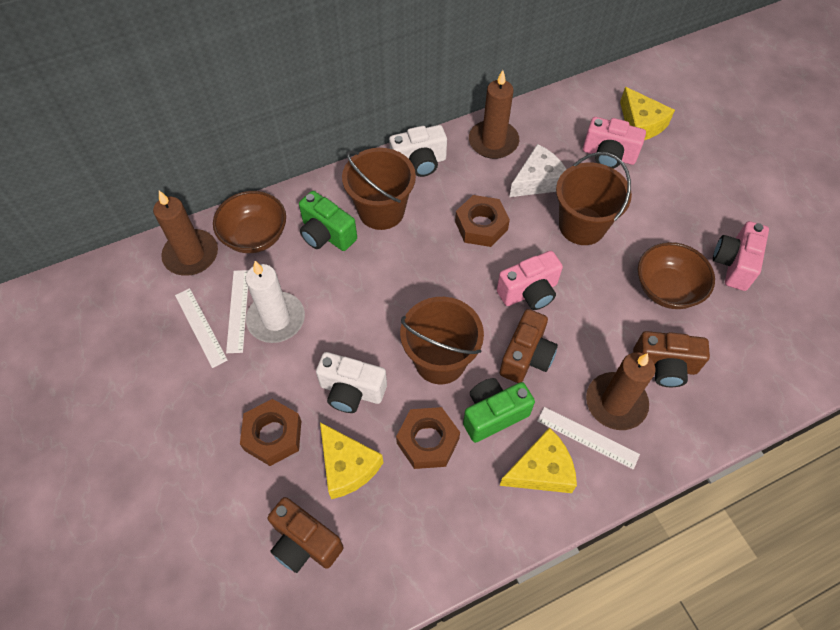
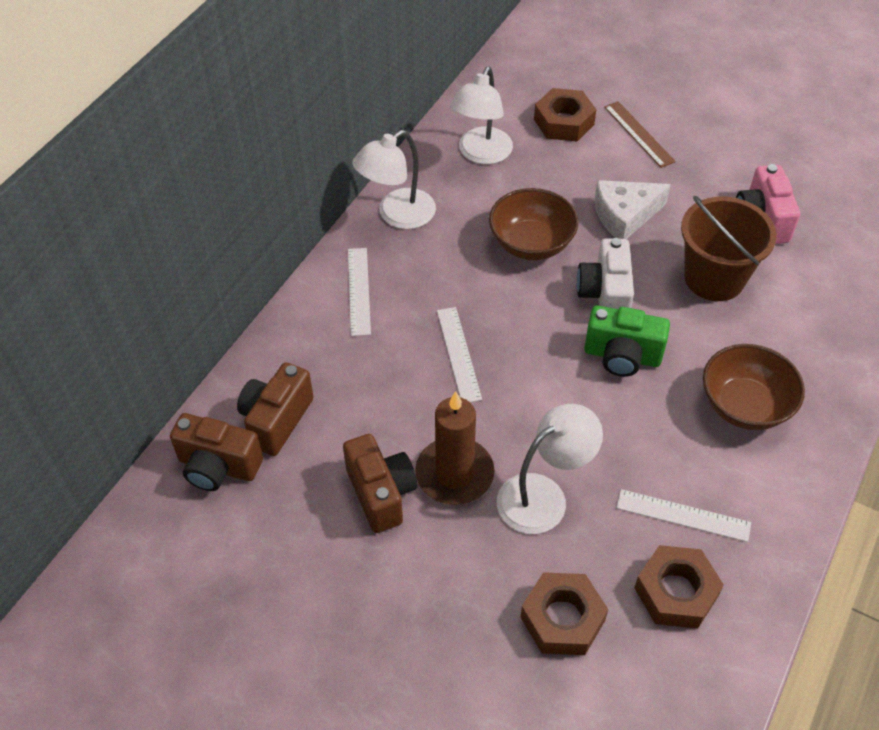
brown bucket: 3 -> 1
brown candle: 3 -> 1
brown ruler: 0 -> 1
green camera: 2 -> 1
pink camera: 3 -> 1
white camera: 2 -> 1
white candle: 1 -> 0
white lamp: 0 -> 3
yellow cheese: 3 -> 0

